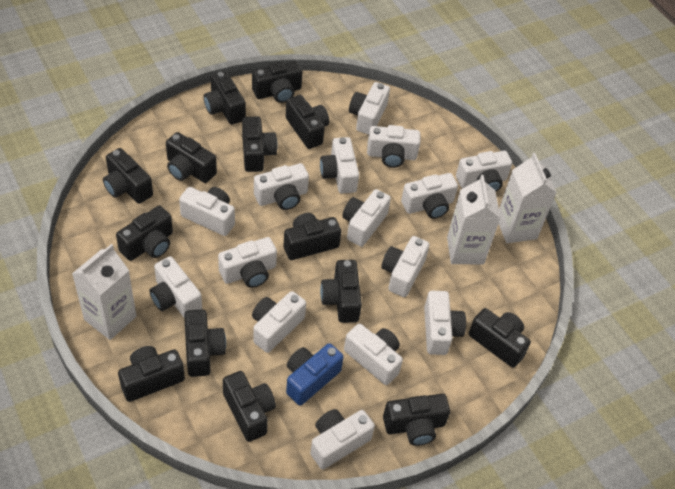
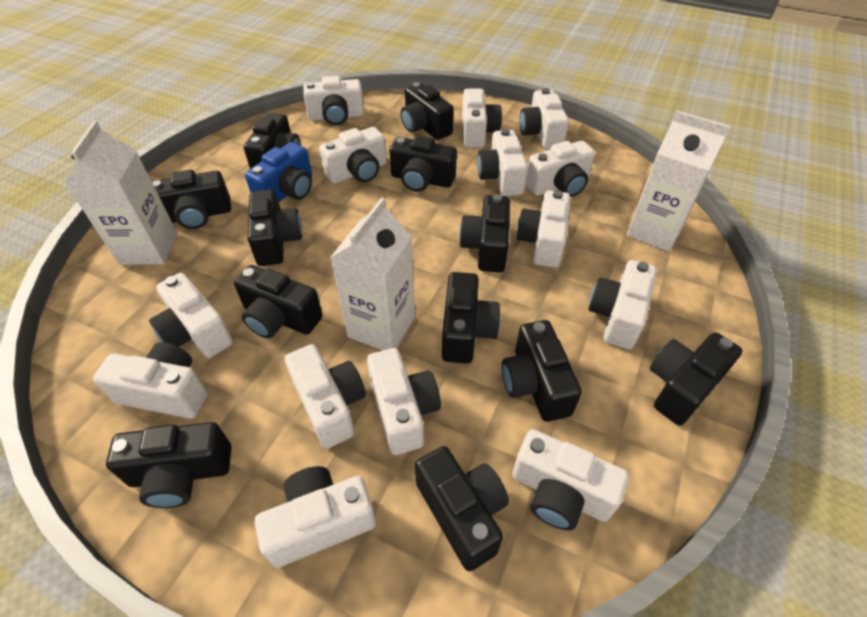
black camera: 14 -> 12
white camera: 15 -> 14

